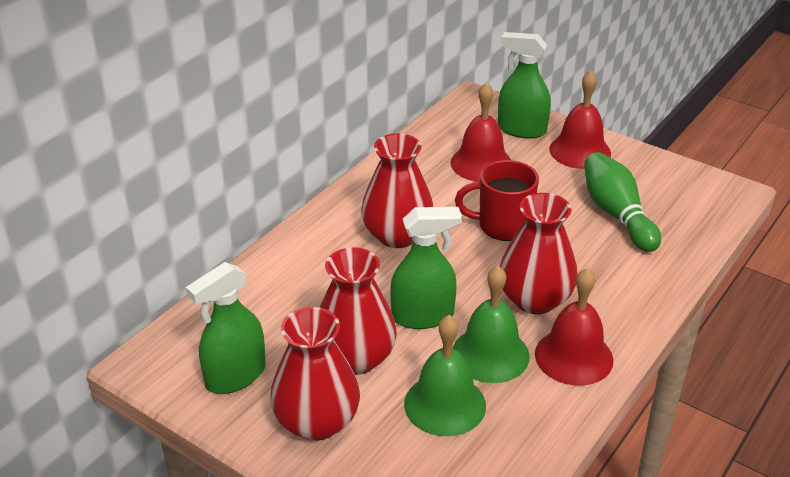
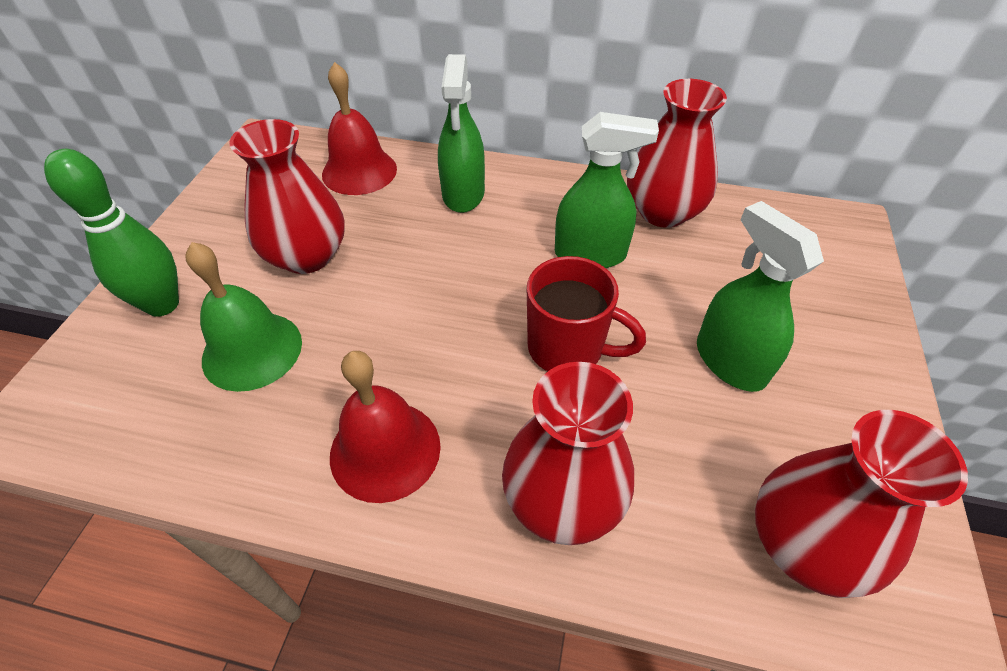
green bell: 2 -> 1
red bell: 3 -> 2

